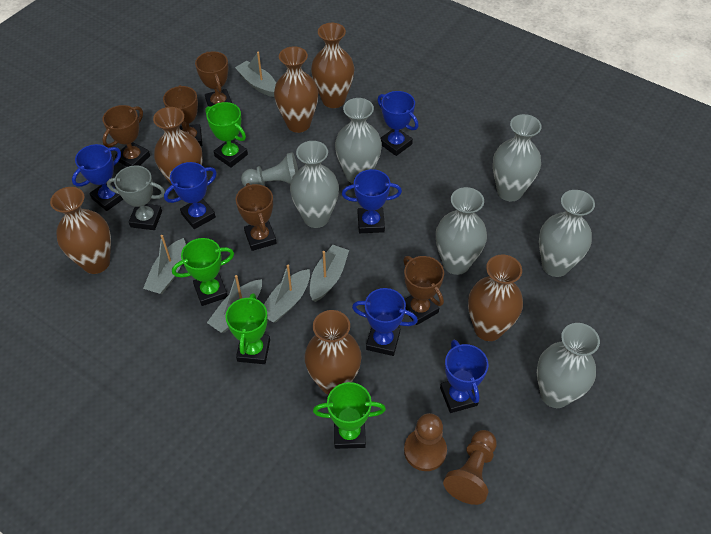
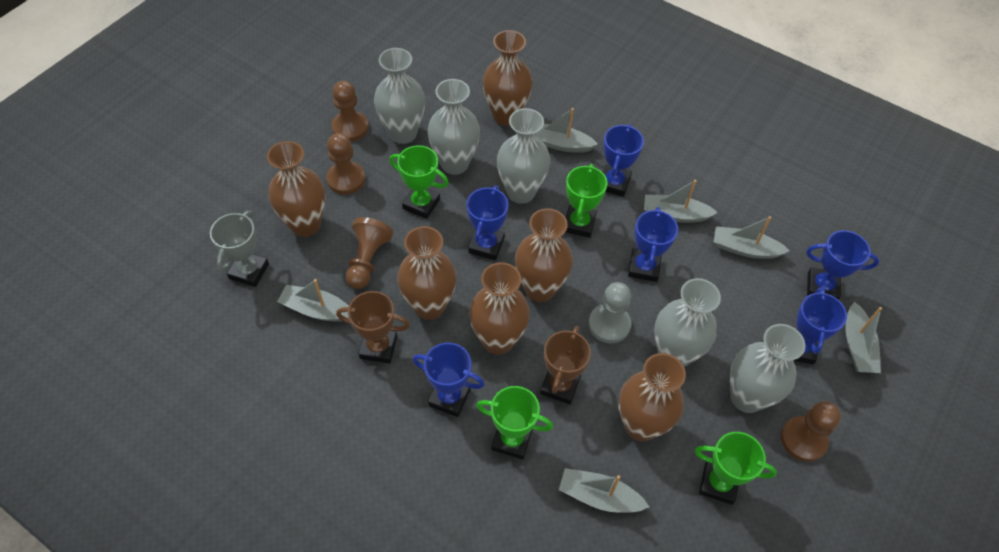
brown pawn: 2 -> 4
brown trophy: 5 -> 2
grey boat: 5 -> 6
grey vase: 6 -> 5

